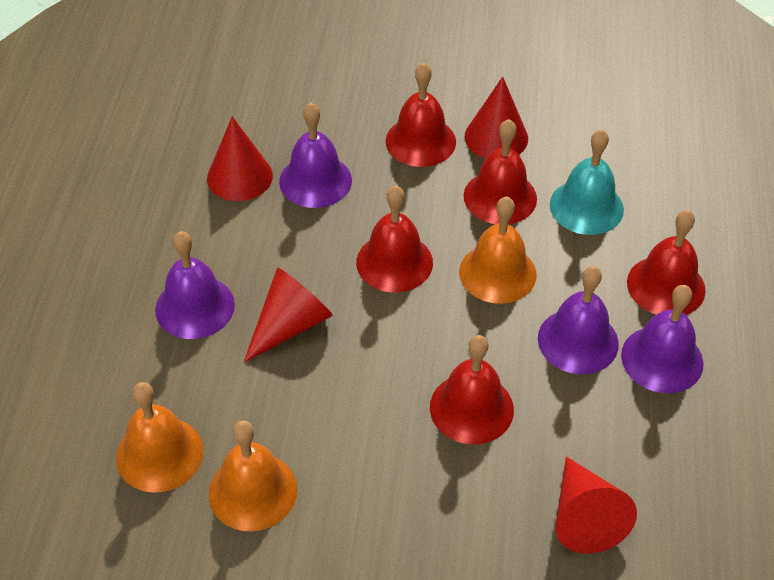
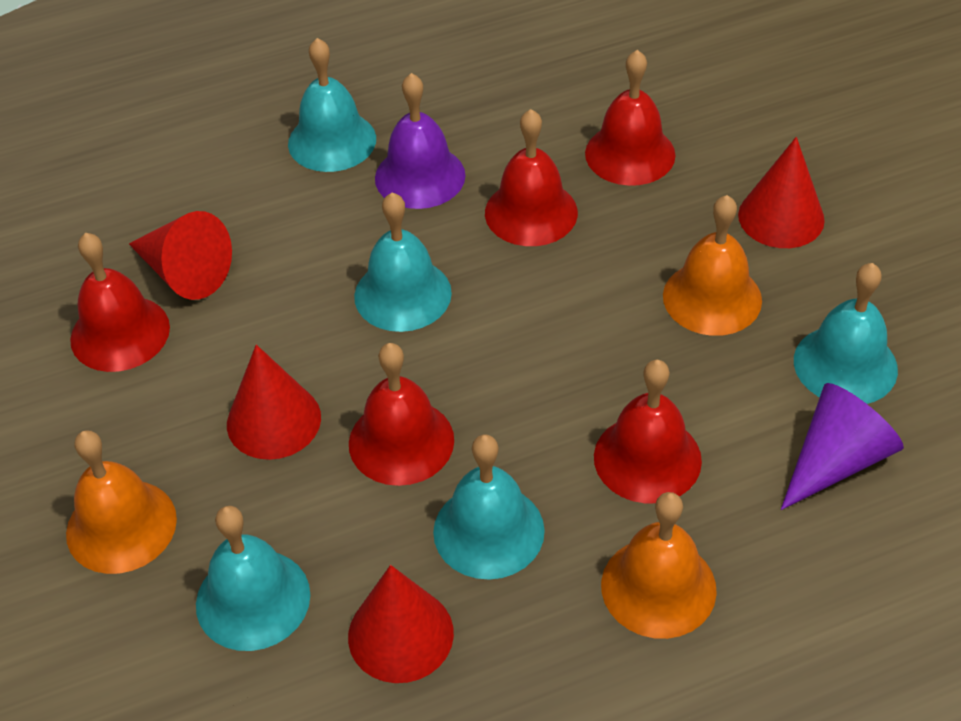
purple bell: 4 -> 1
purple cone: 0 -> 1
turquoise bell: 1 -> 5

